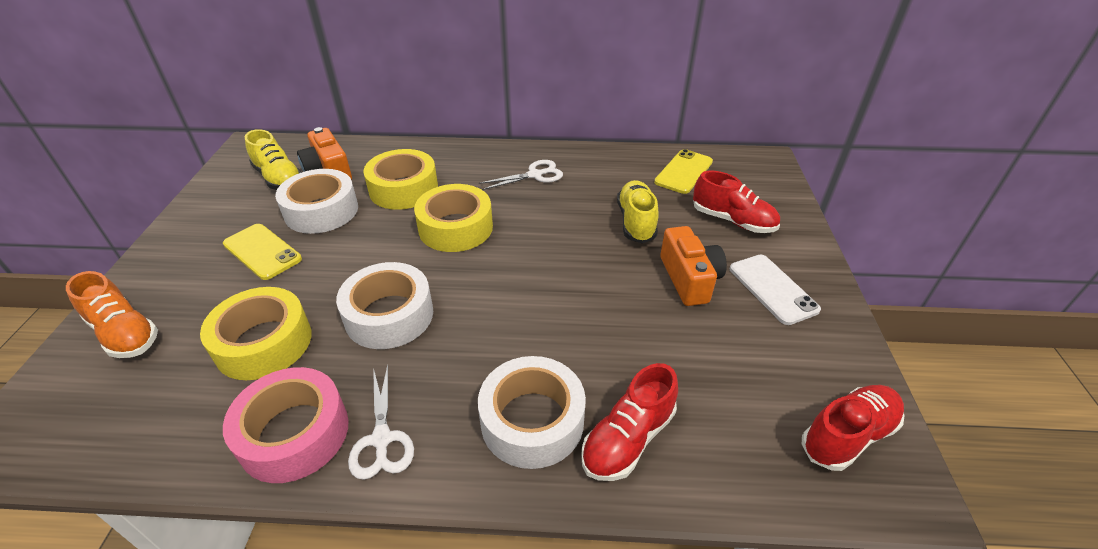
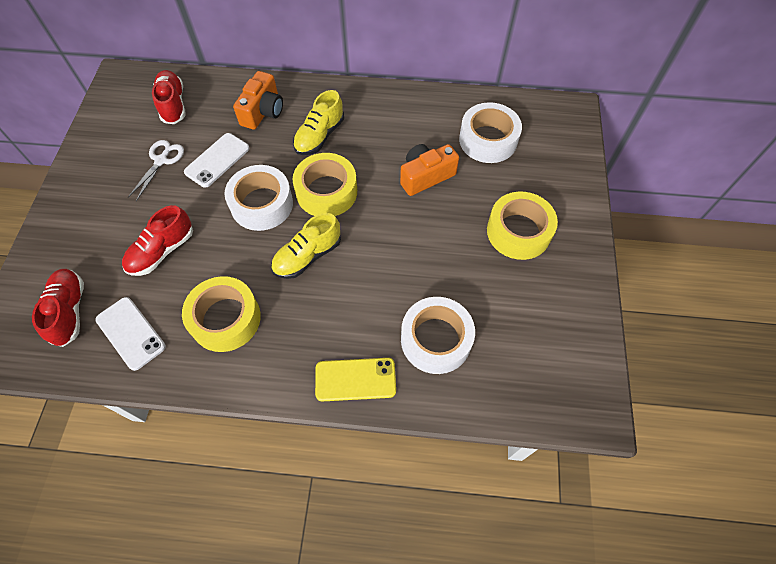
orange shoe: 1 -> 0
pink tape: 1 -> 0
white phone: 1 -> 2
white scissors: 2 -> 1
yellow phone: 2 -> 1

